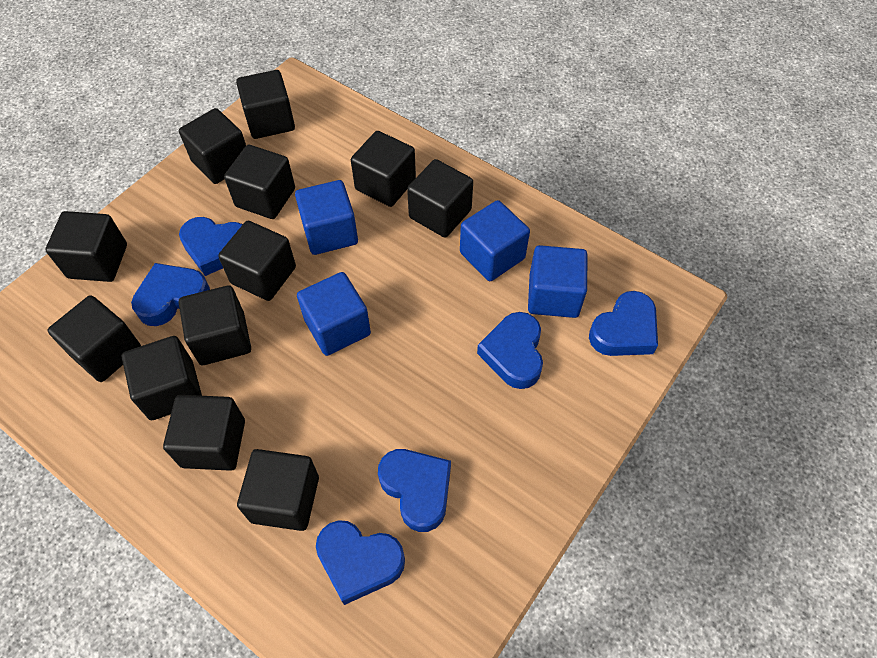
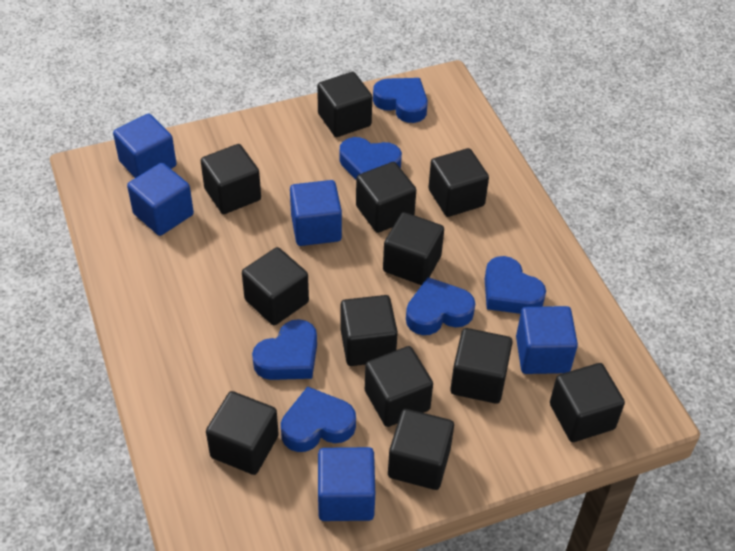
blue cube: 4 -> 5

